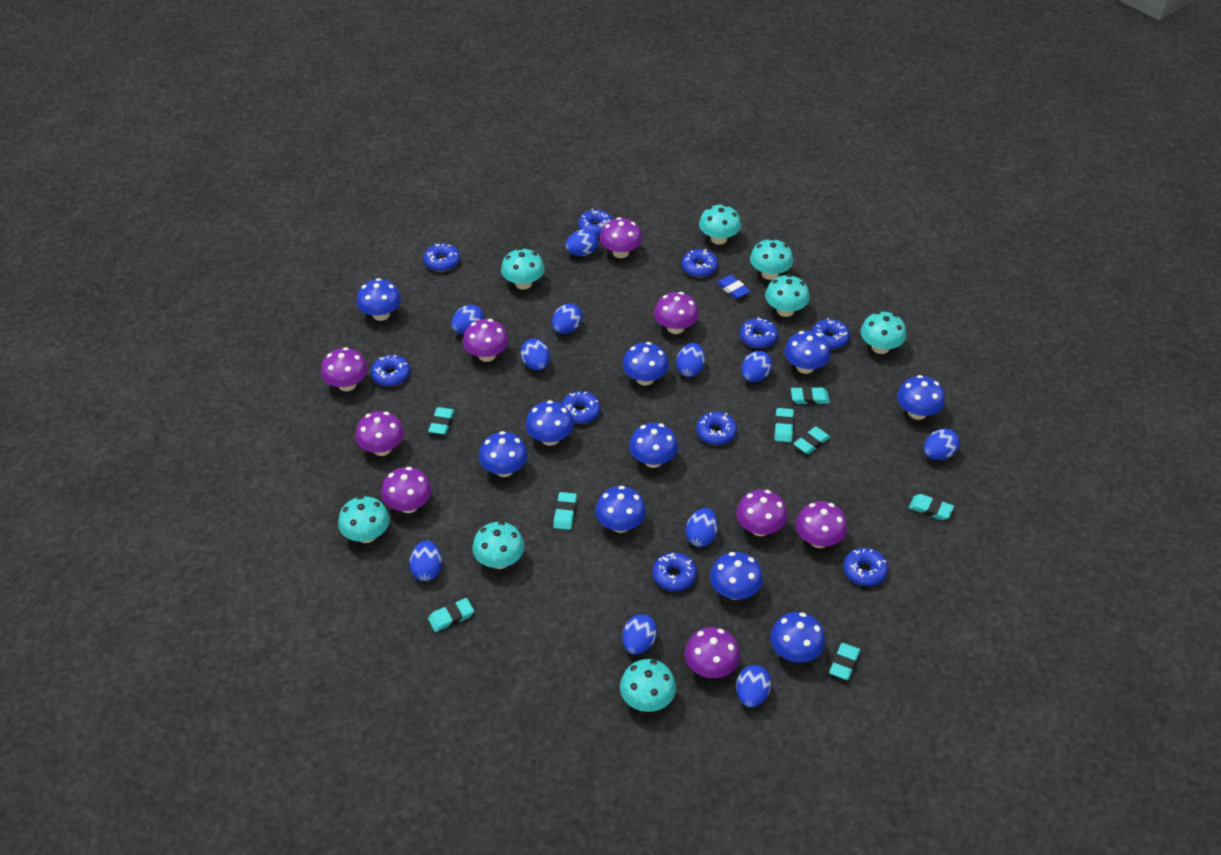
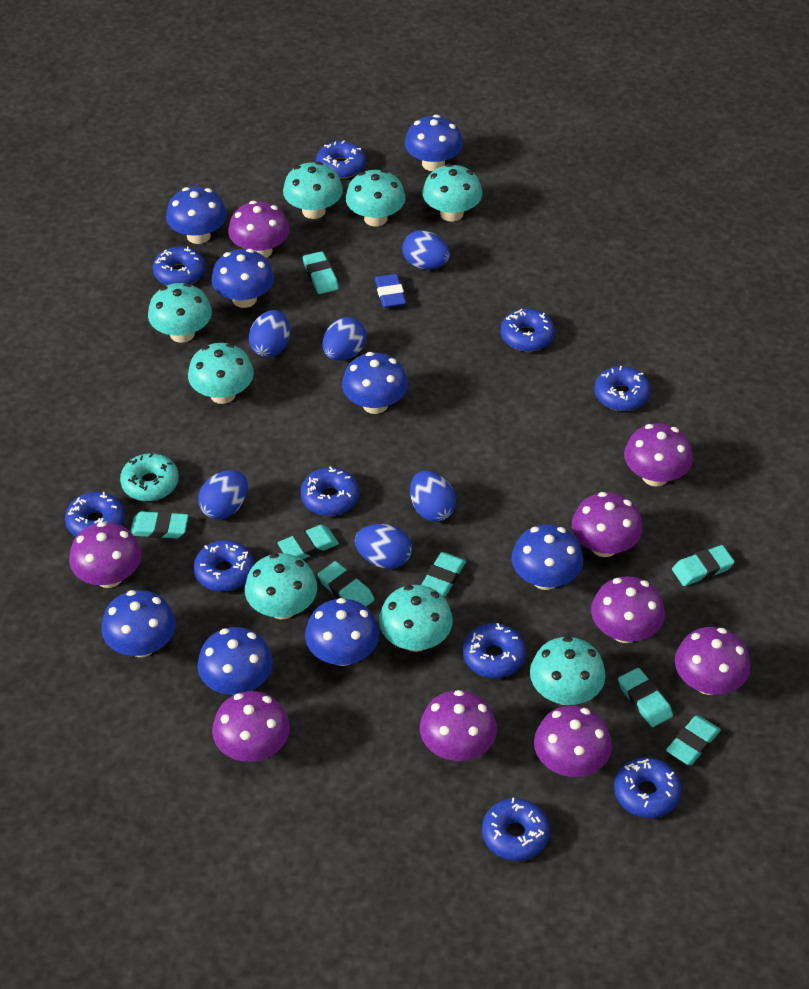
blue egg: 11 -> 6
blue mushroom: 10 -> 8
turquoise donut: 0 -> 1

